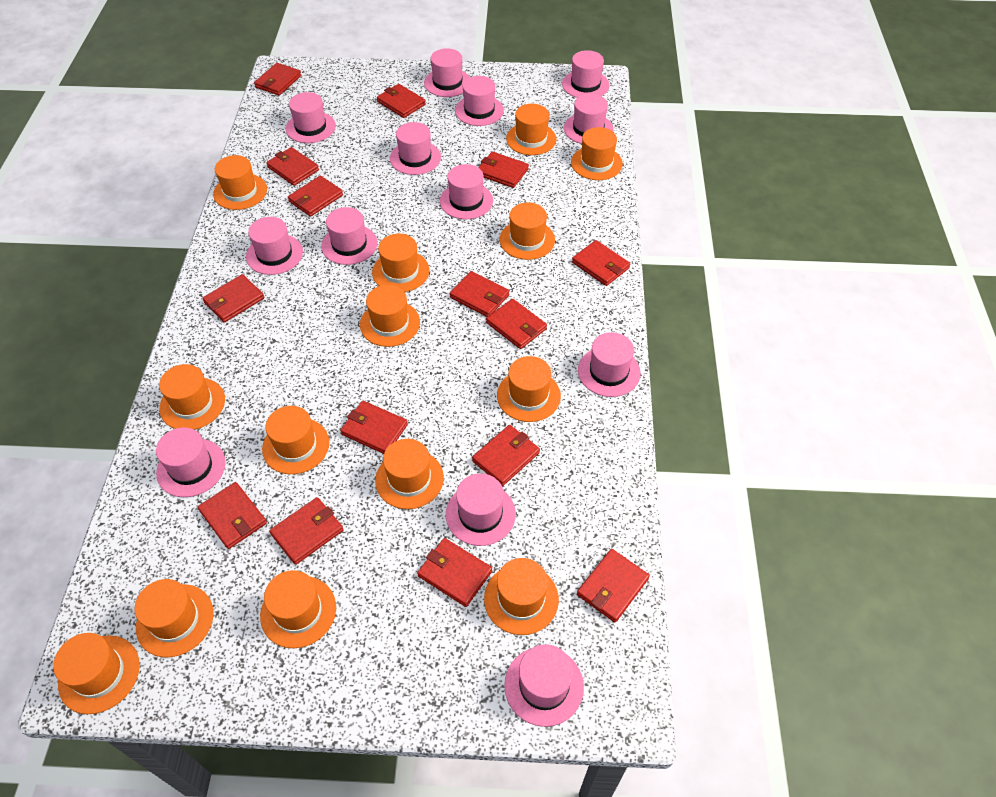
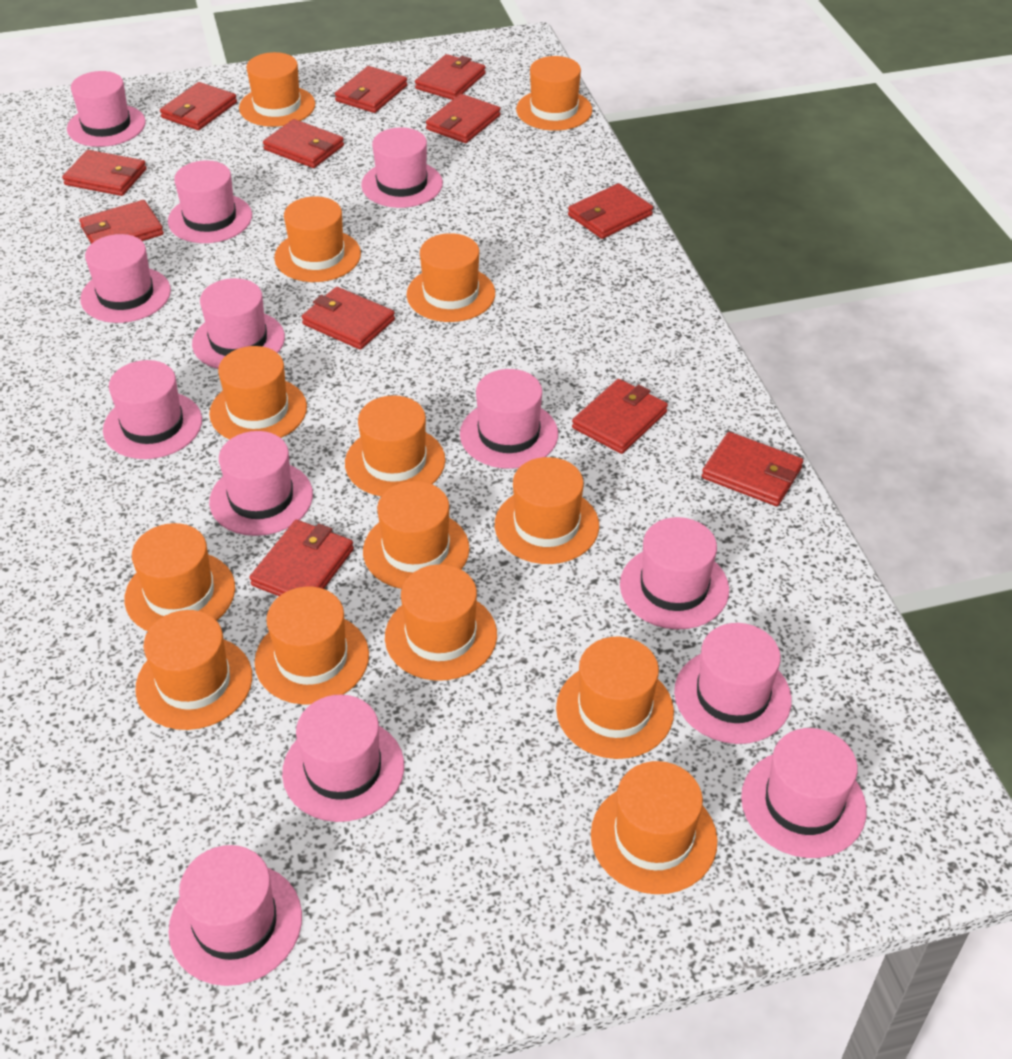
red wallet: 15 -> 12

